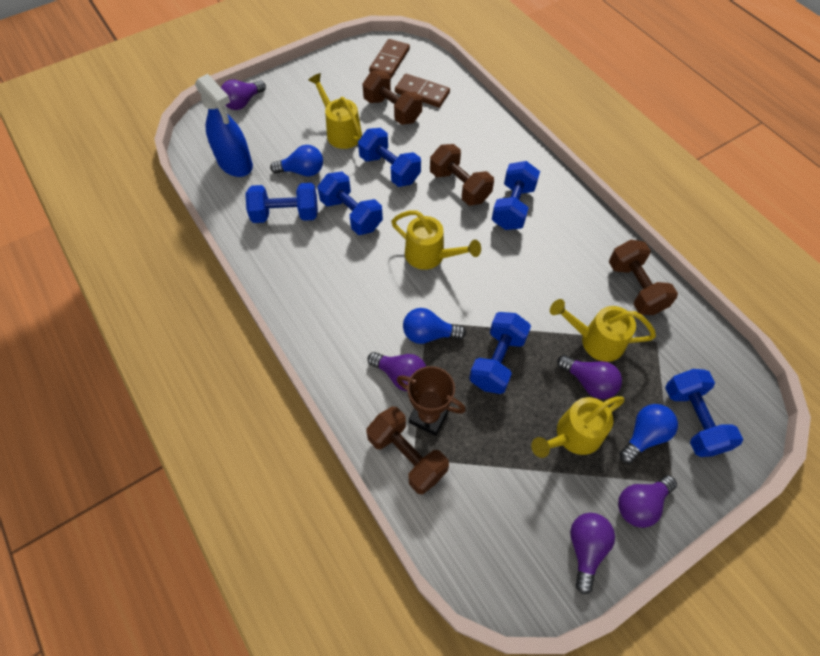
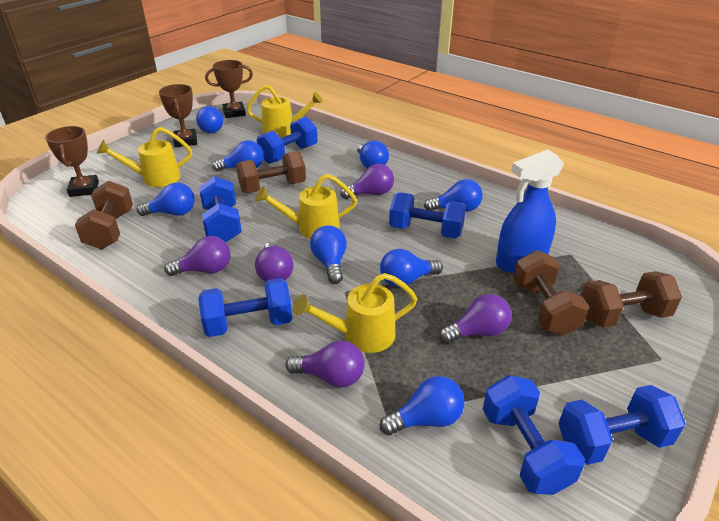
blue light bulb: 3 -> 8
brown domino: 2 -> 0
brown trophy: 1 -> 3

